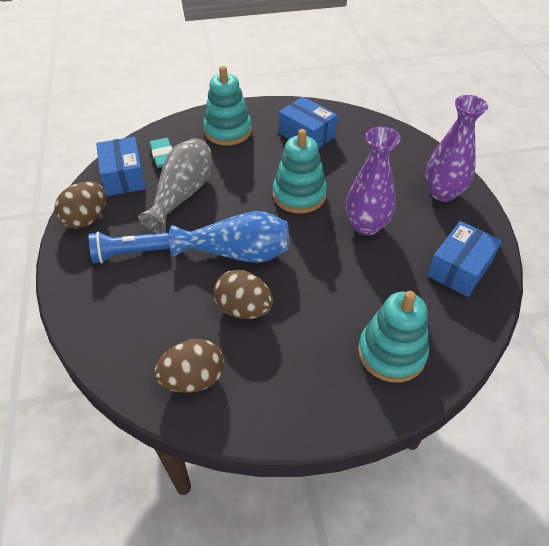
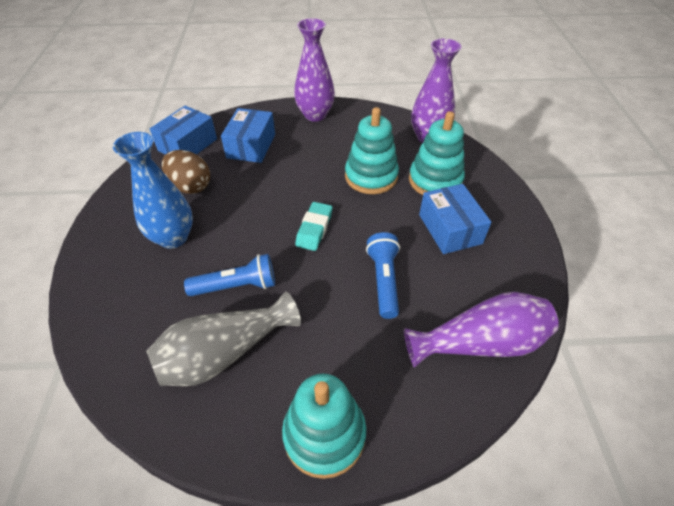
blue flashlight: 1 -> 2
brown egg: 3 -> 1
purple vase: 2 -> 3

